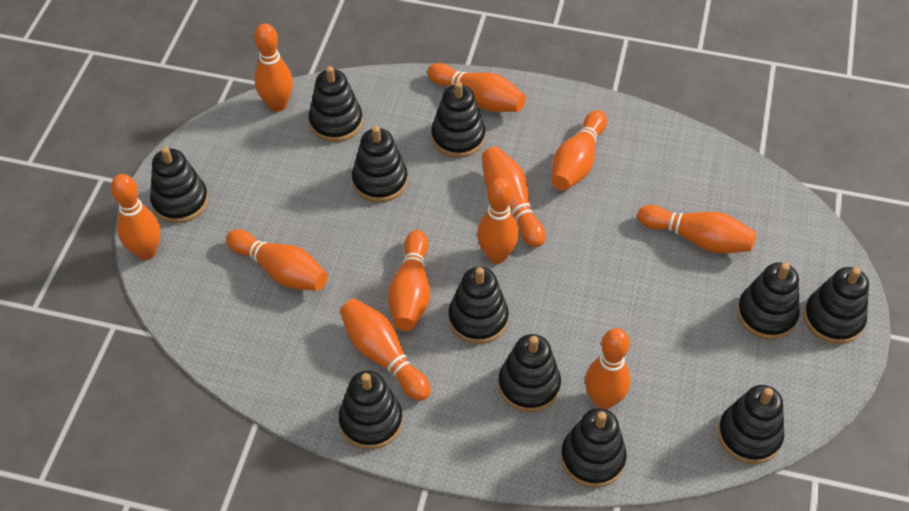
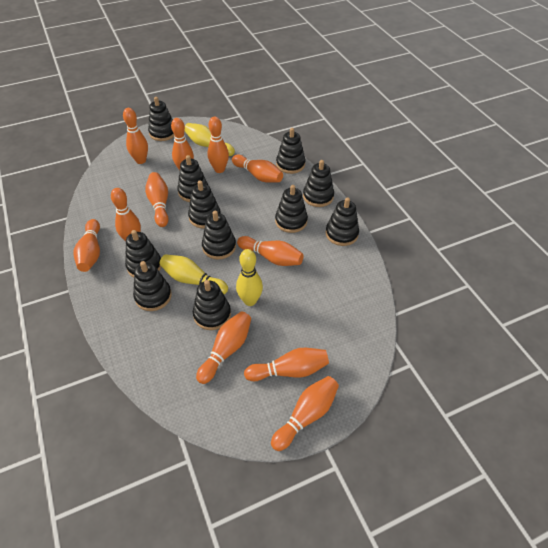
yellow bowling pin: 0 -> 3

